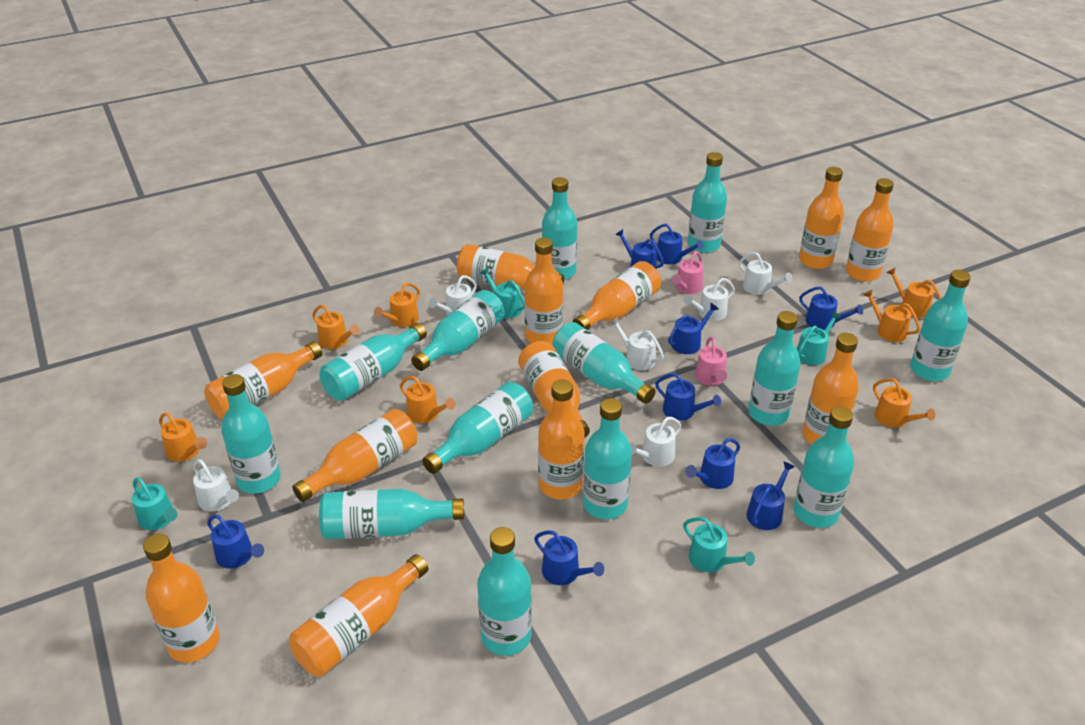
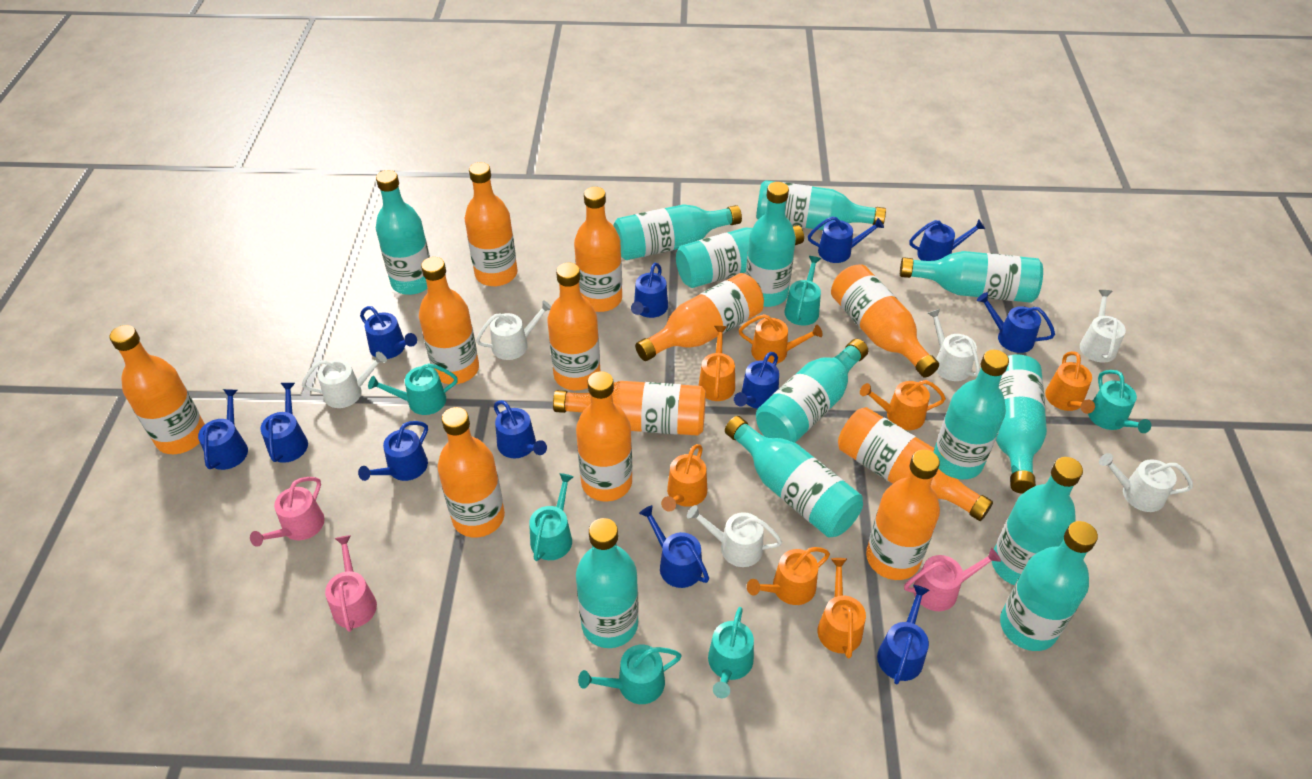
blue watering can: 9 -> 12
pink watering can: 2 -> 3
turquoise watering can: 4 -> 6

